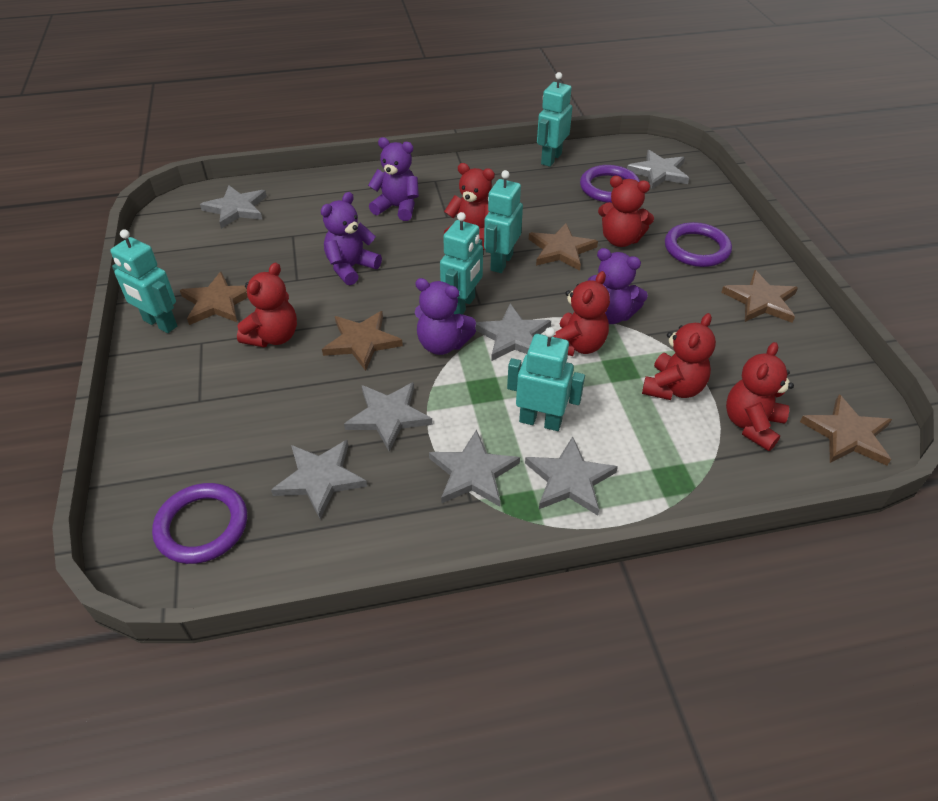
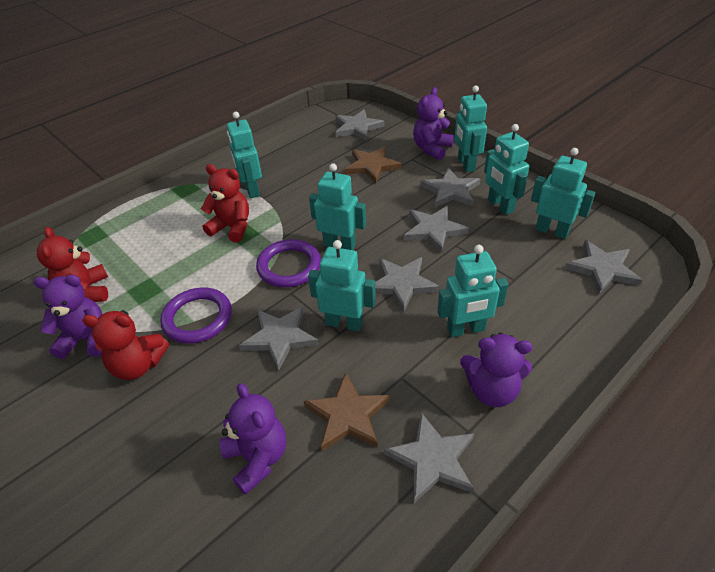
brown star: 5 -> 2
purple ring: 3 -> 2
red teddy bear: 6 -> 3
turquoise robot: 5 -> 7

